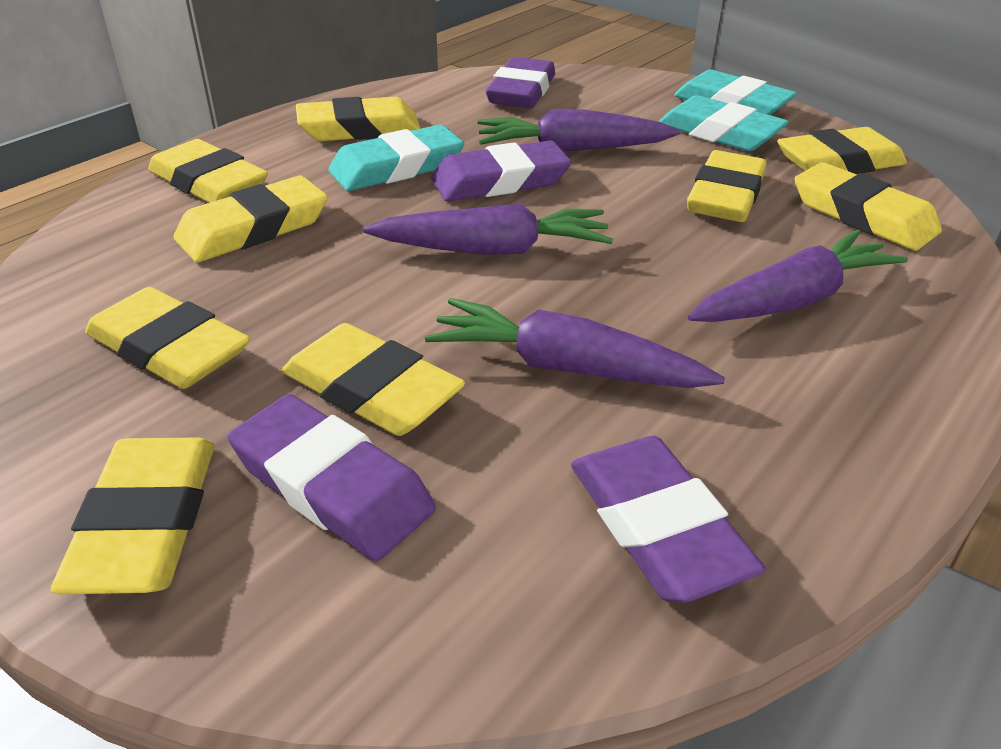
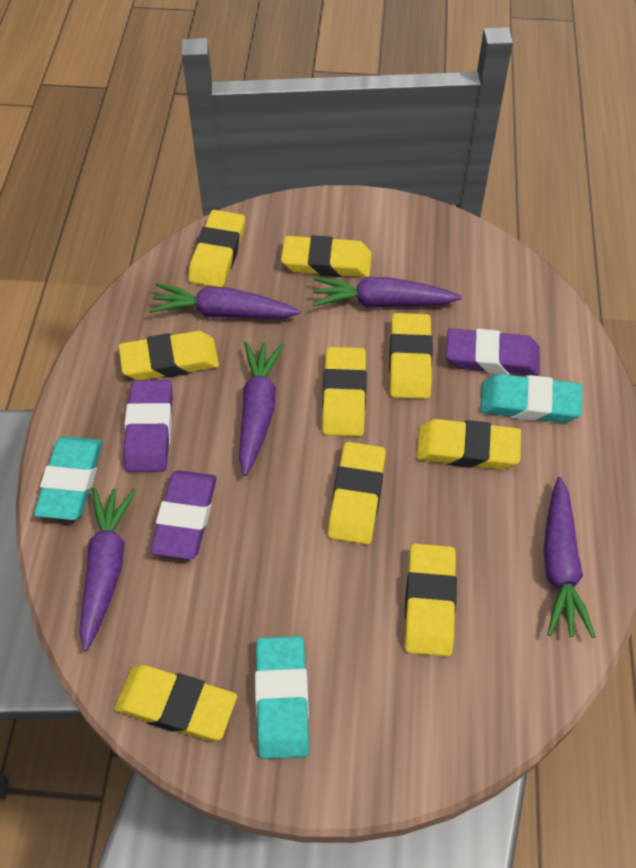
purple carrot: 4 -> 5
purple eraser: 4 -> 3

